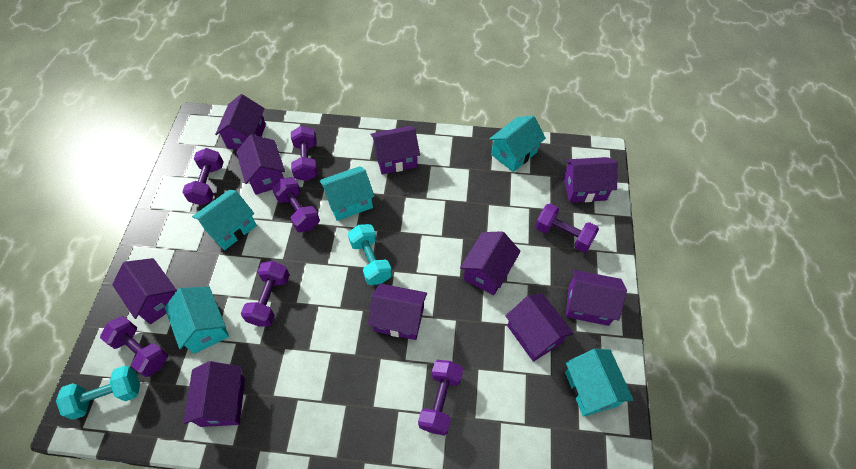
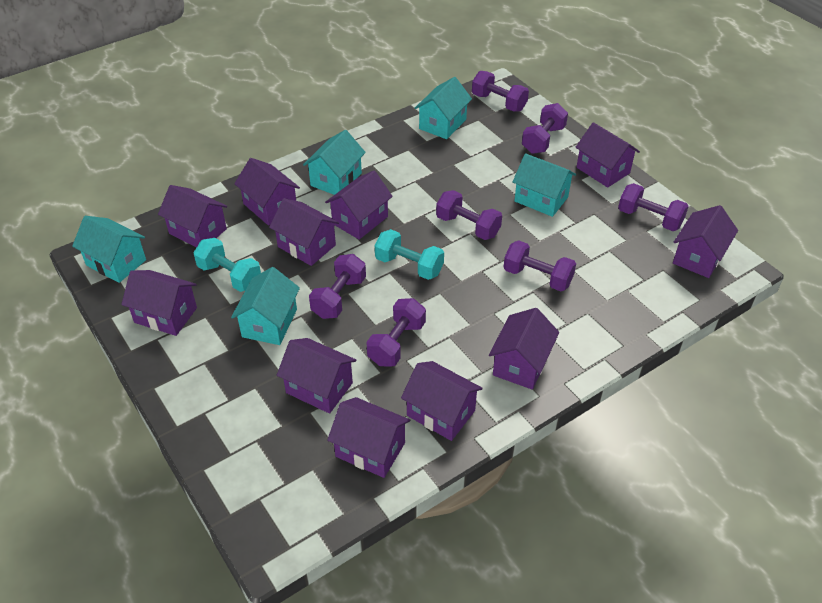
purple house: 10 -> 11

